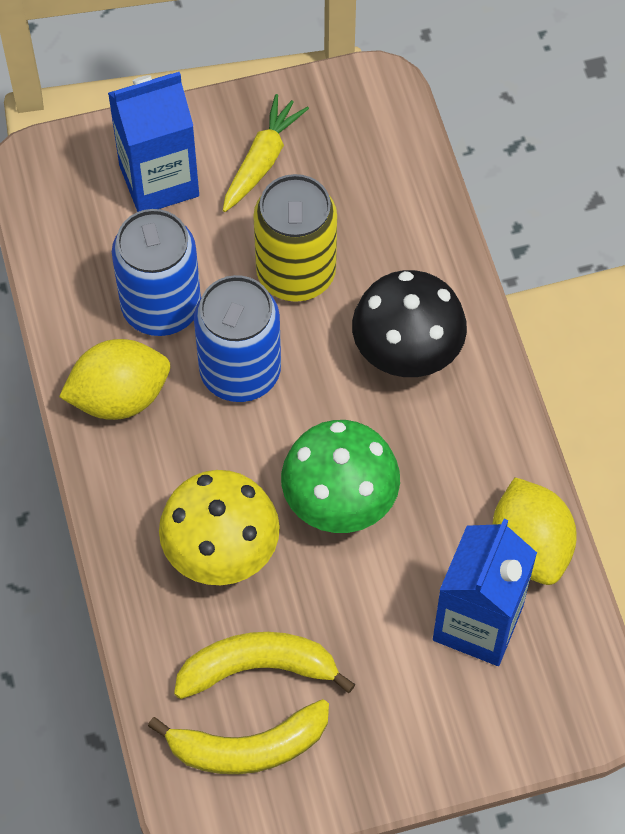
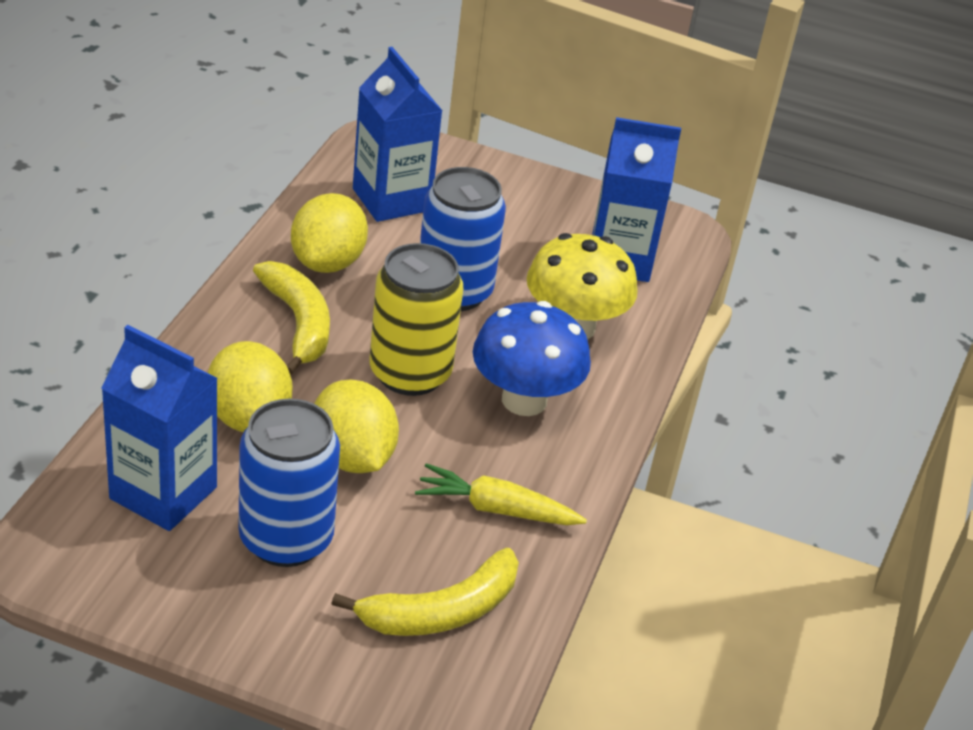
black mushroom: 1 -> 0
blue carton: 2 -> 3
blue mushroom: 0 -> 1
green mushroom: 1 -> 0
yellow lemon: 2 -> 3

